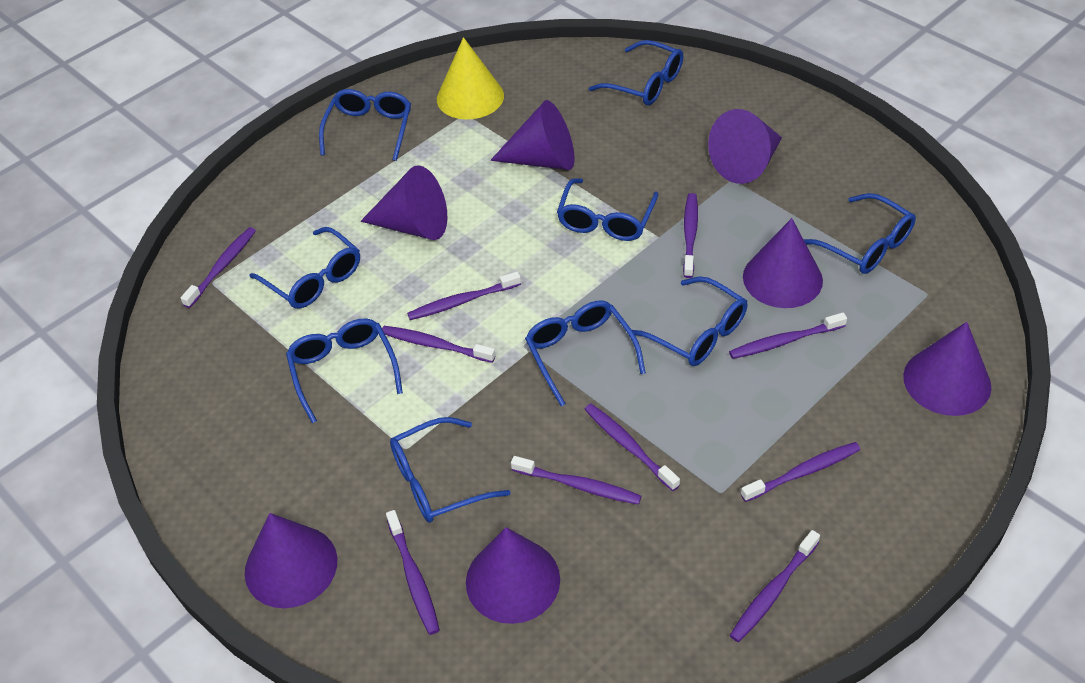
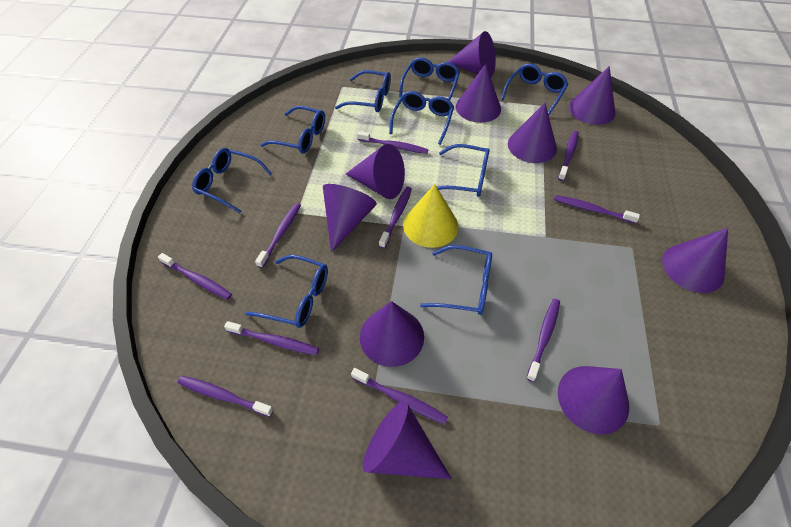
purple cone: 7 -> 10

